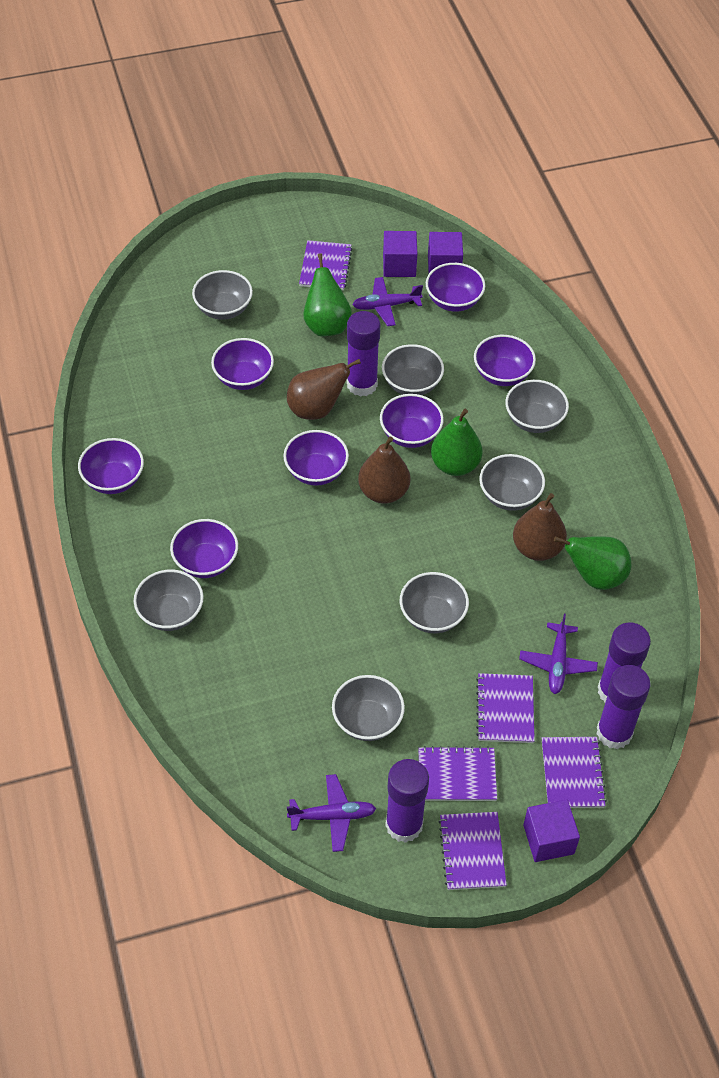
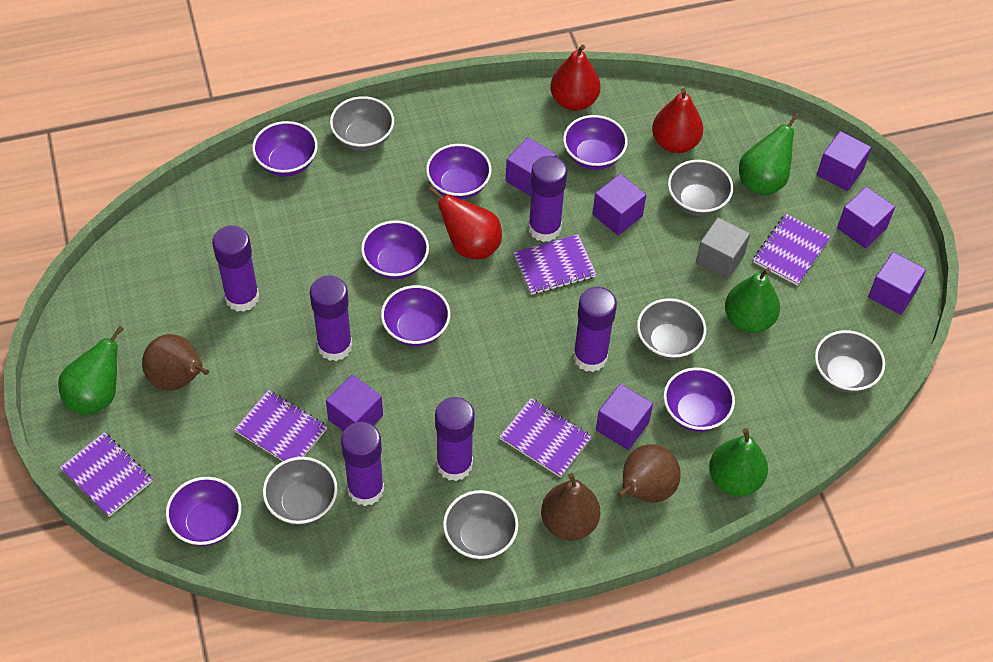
green pear: 3 -> 4
grey bowl: 7 -> 6
grey cube: 0 -> 1
purple cube: 3 -> 7
purple glue stick: 4 -> 6
purple plane: 3 -> 0
red pear: 0 -> 3

